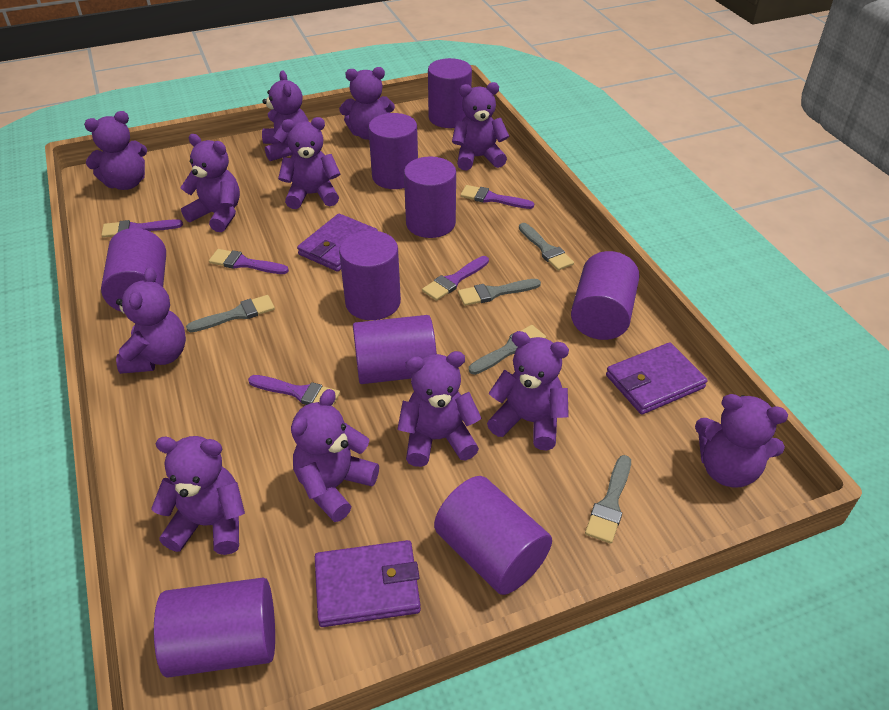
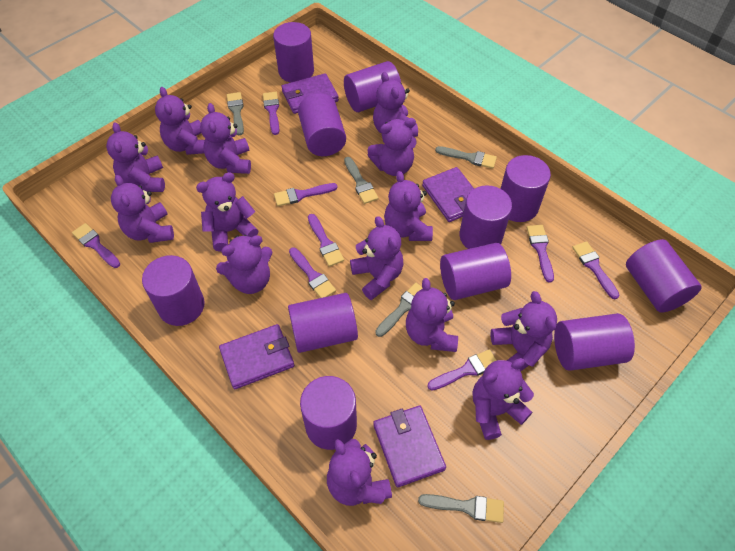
purple brush: 5 -> 8
purple cylinder: 9 -> 11
purple teddy bear: 12 -> 14
purple wallet: 3 -> 4

